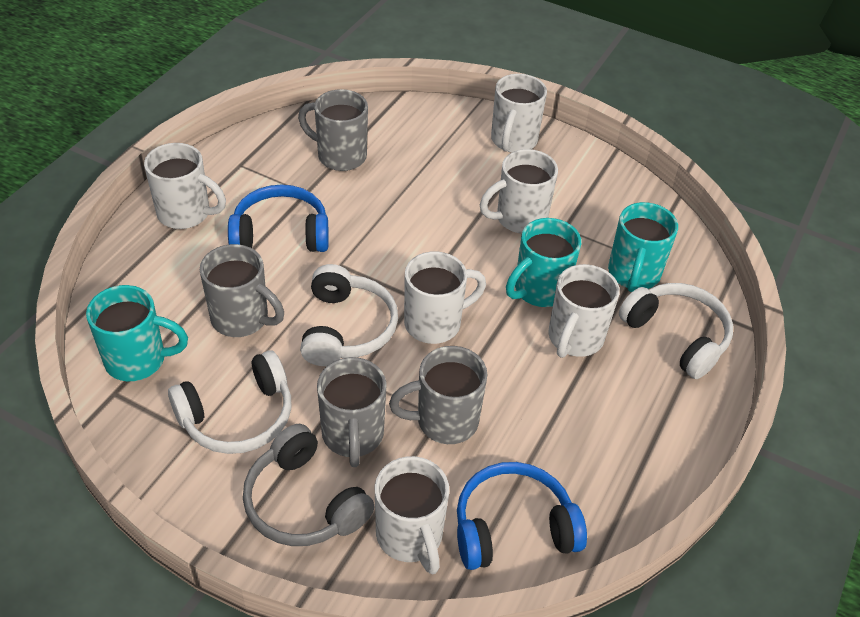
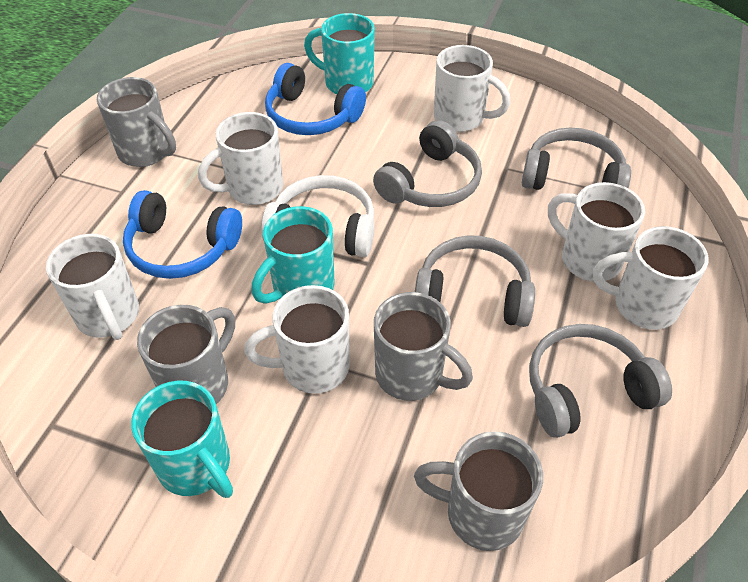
grey headphones: 1 -> 4
white headphones: 3 -> 1

